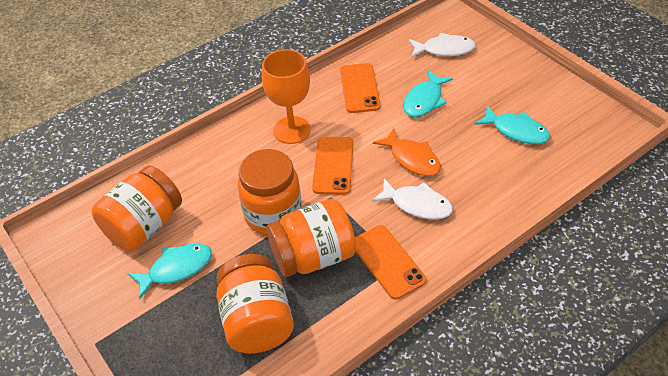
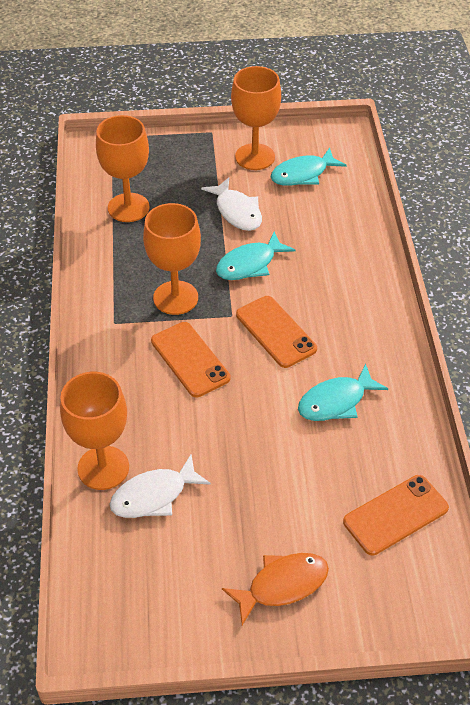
orange goblet: 1 -> 4
orange jar: 4 -> 0

